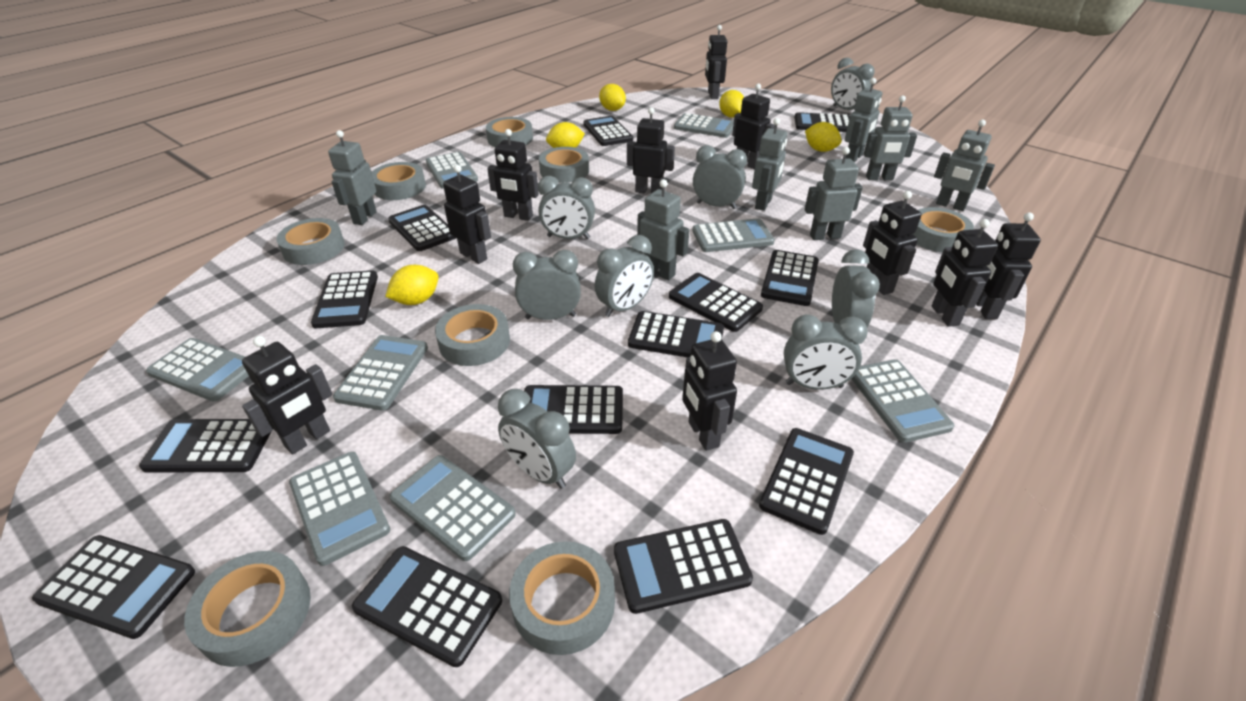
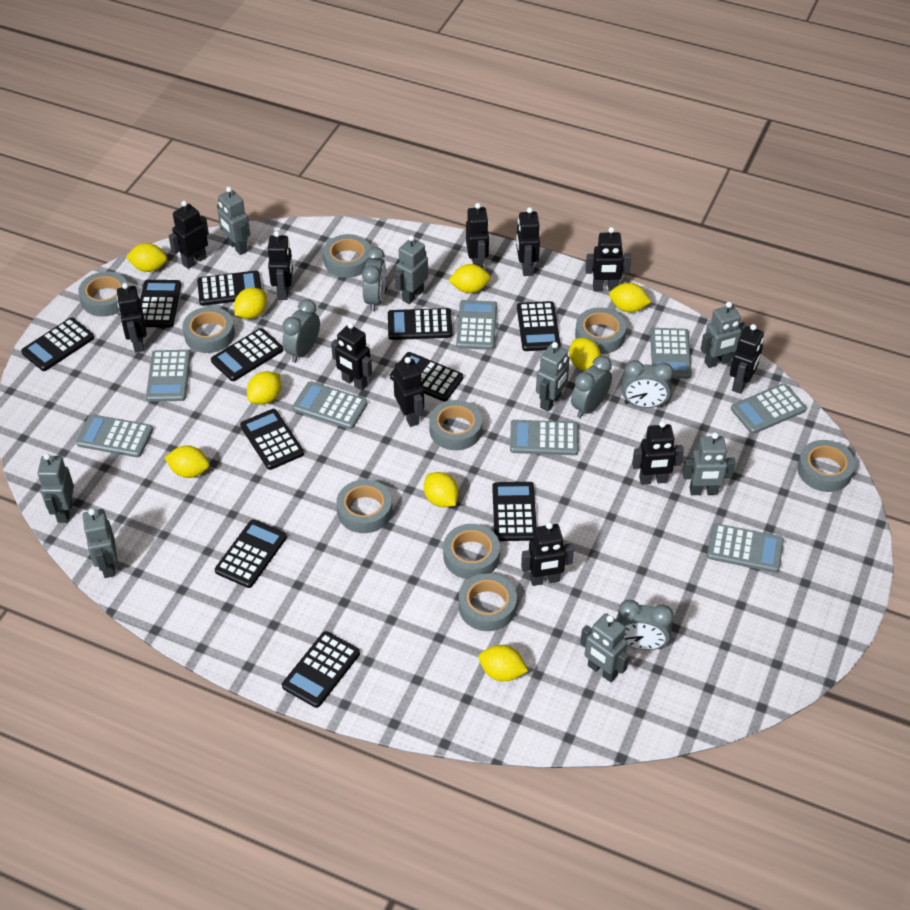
black calculator: 13 -> 11
black robot: 10 -> 11
grey clock: 8 -> 5
grey robot: 7 -> 8
grey tape: 8 -> 9
yellow lemon: 5 -> 9

